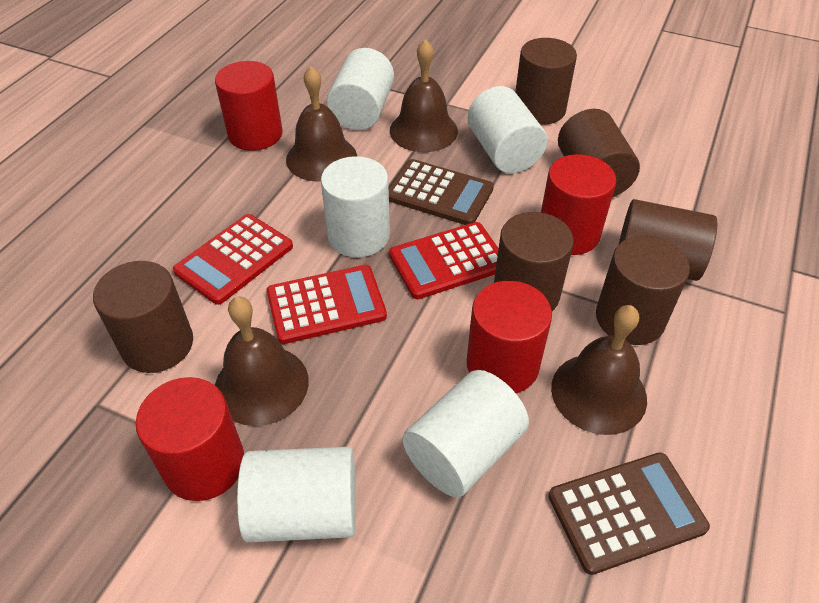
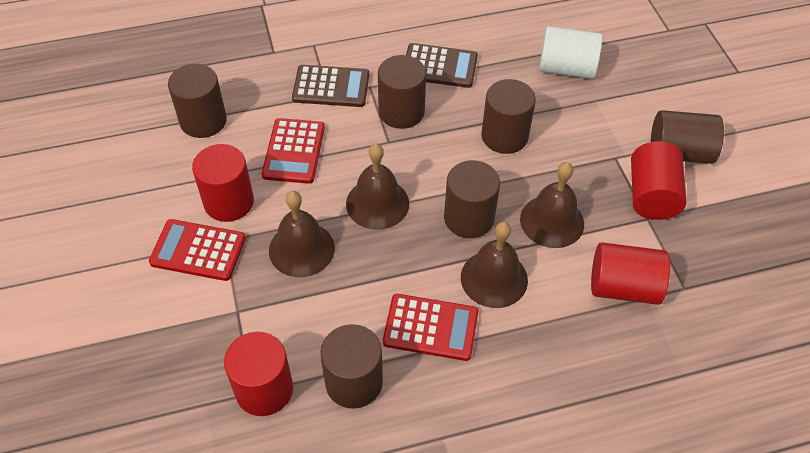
white cylinder: 5 -> 1

